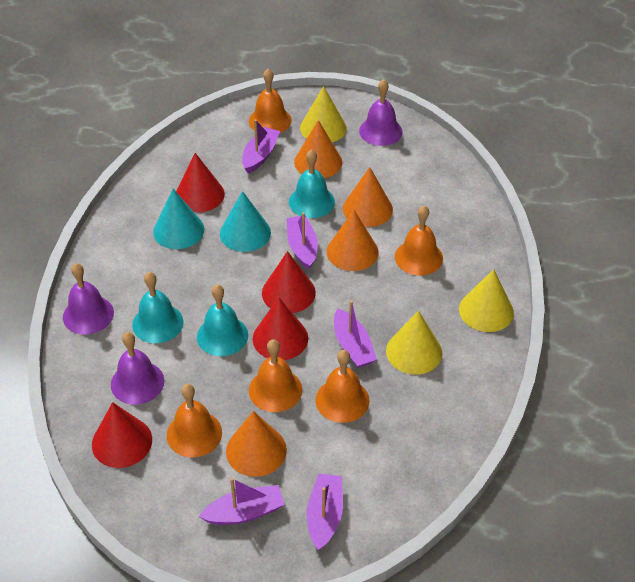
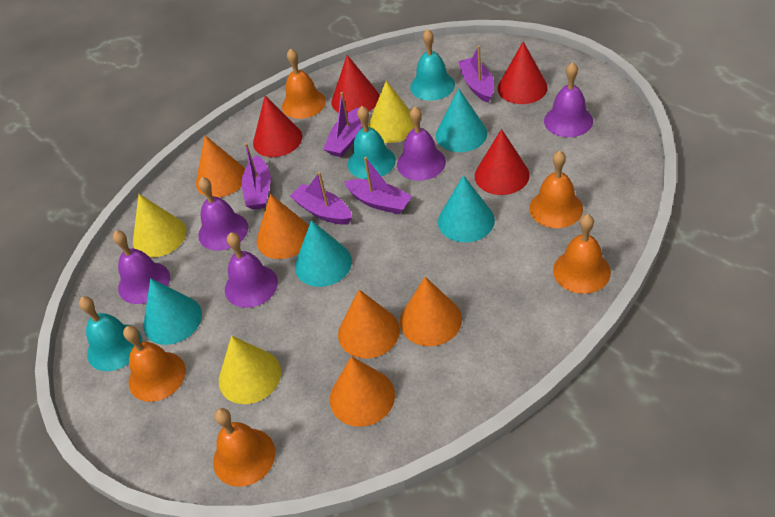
orange cone: 4 -> 5
purple bell: 3 -> 5
turquoise cone: 2 -> 4

